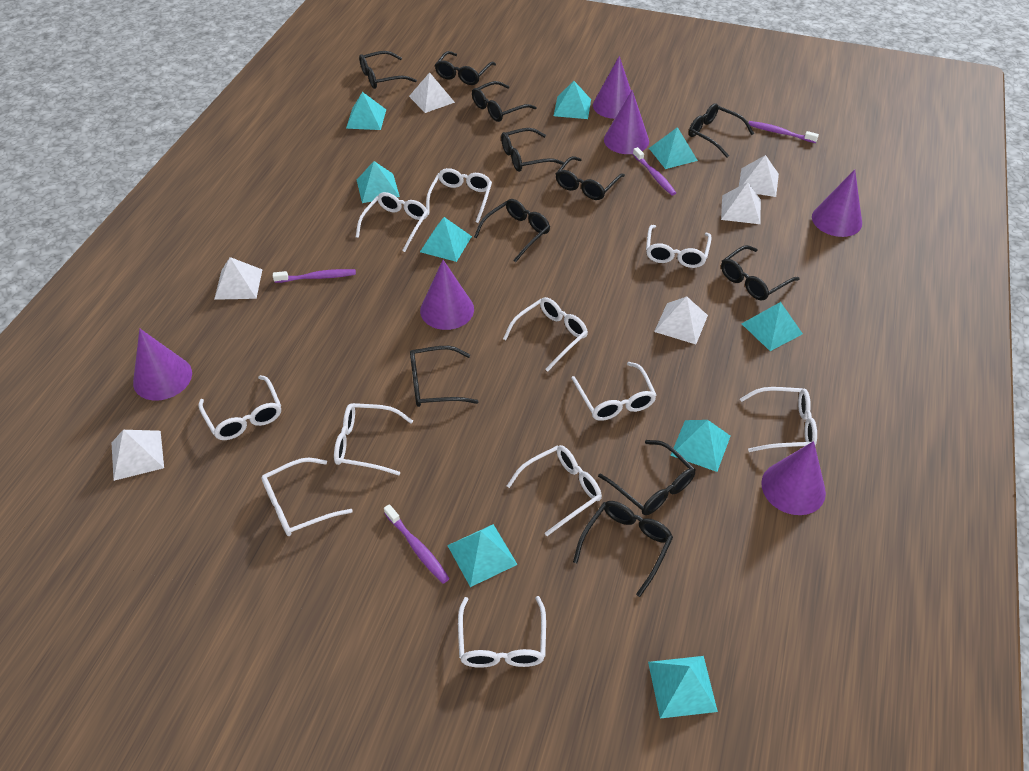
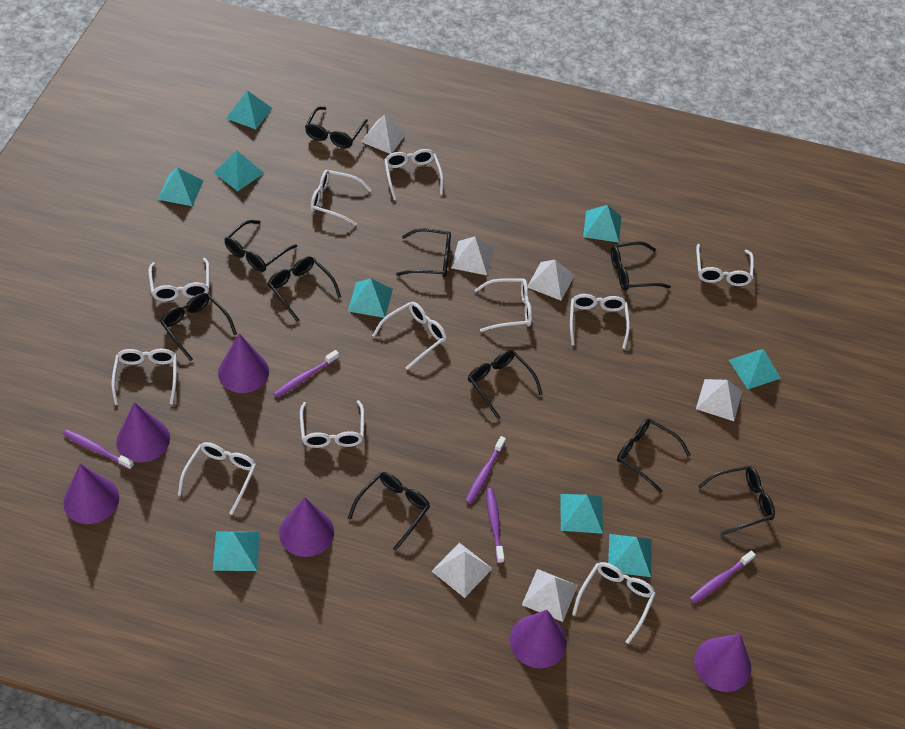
black glasses: 11 -> 10
purple toothbrush: 4 -> 5

